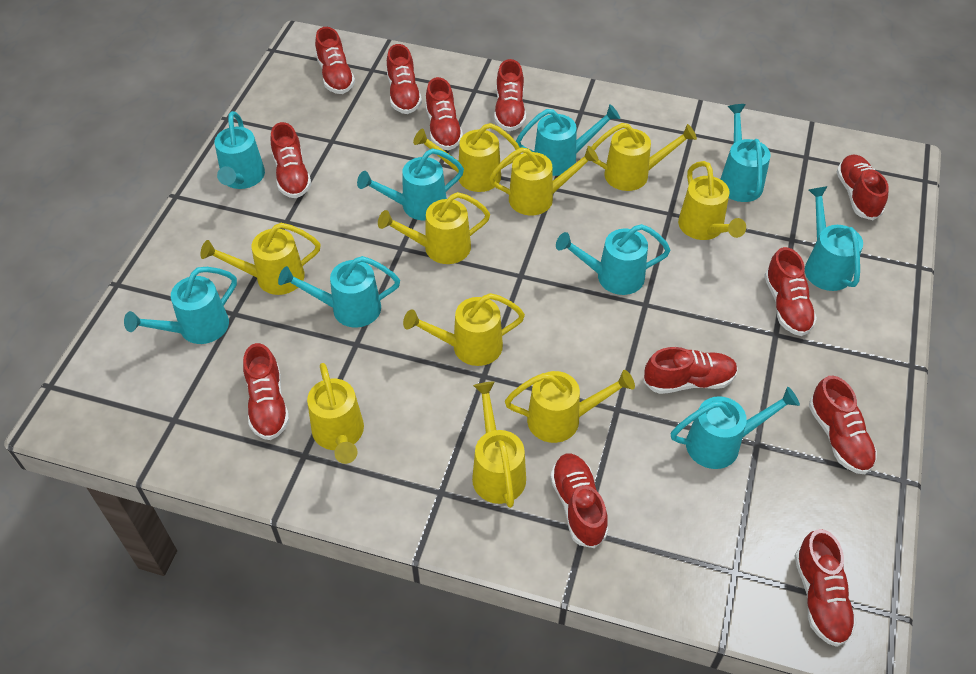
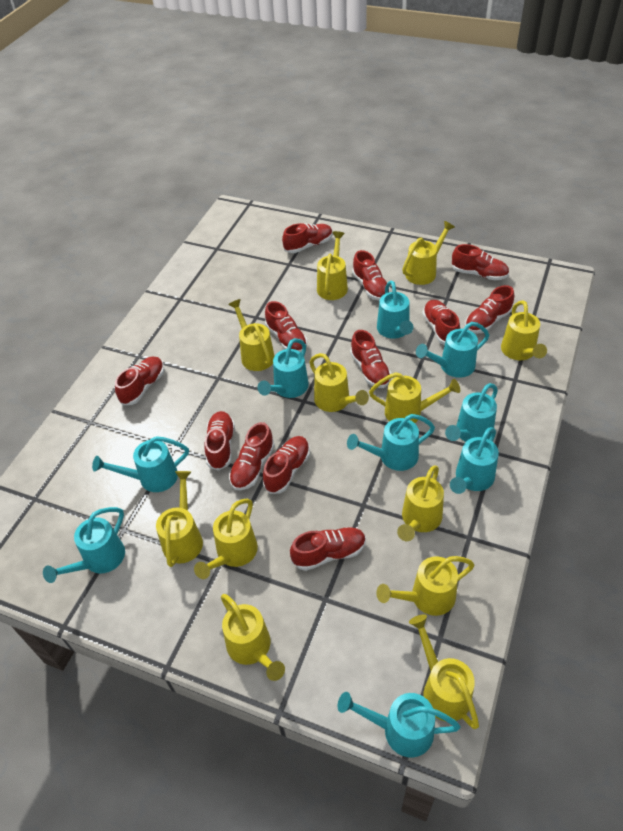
yellow watering can: 10 -> 12

